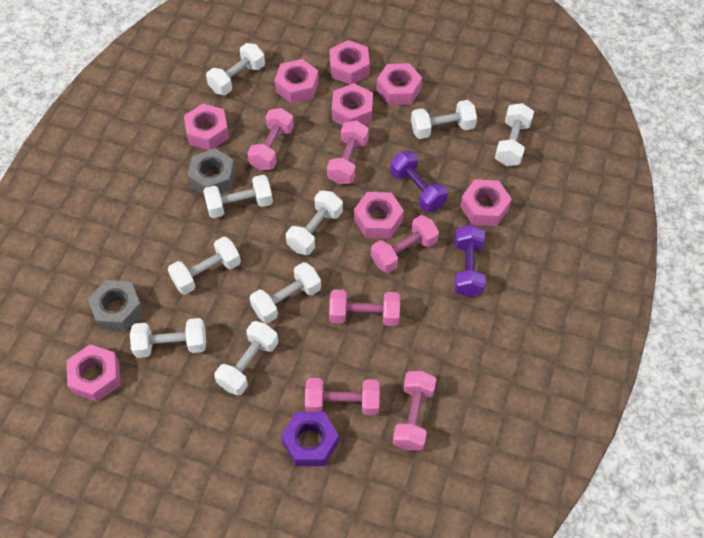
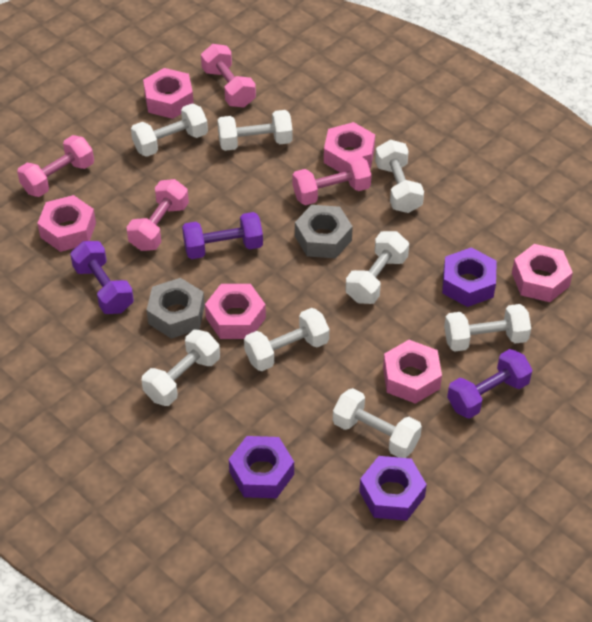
pink dumbbell: 6 -> 4
pink nut: 8 -> 6
purple dumbbell: 2 -> 3
purple nut: 1 -> 3
white dumbbell: 9 -> 8

